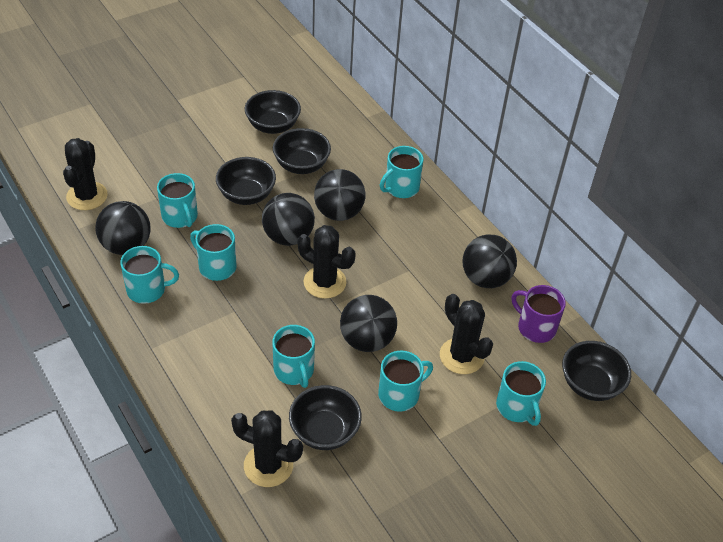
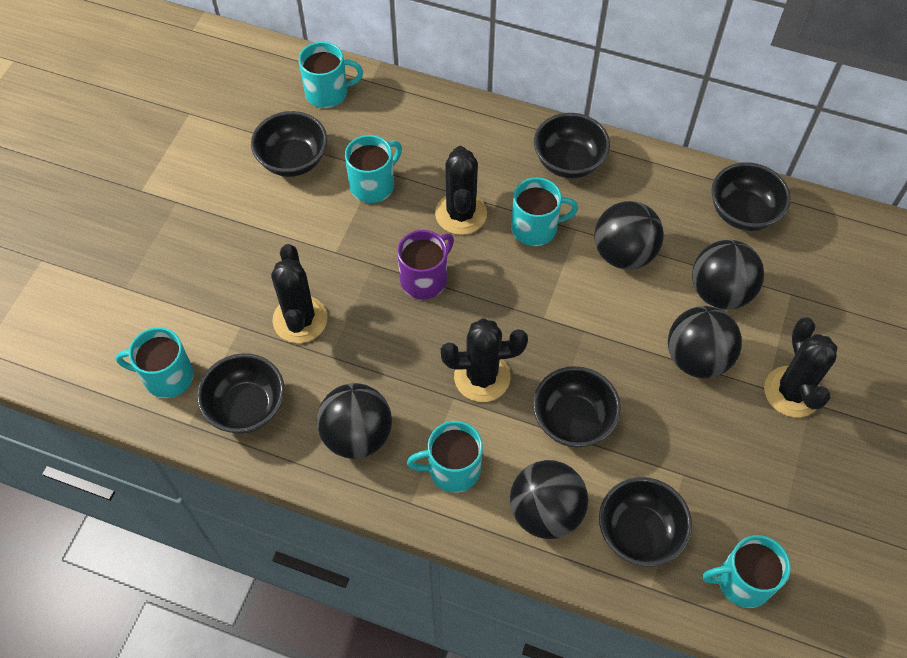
black bowl: 5 -> 6
turquoise mug: 7 -> 6

